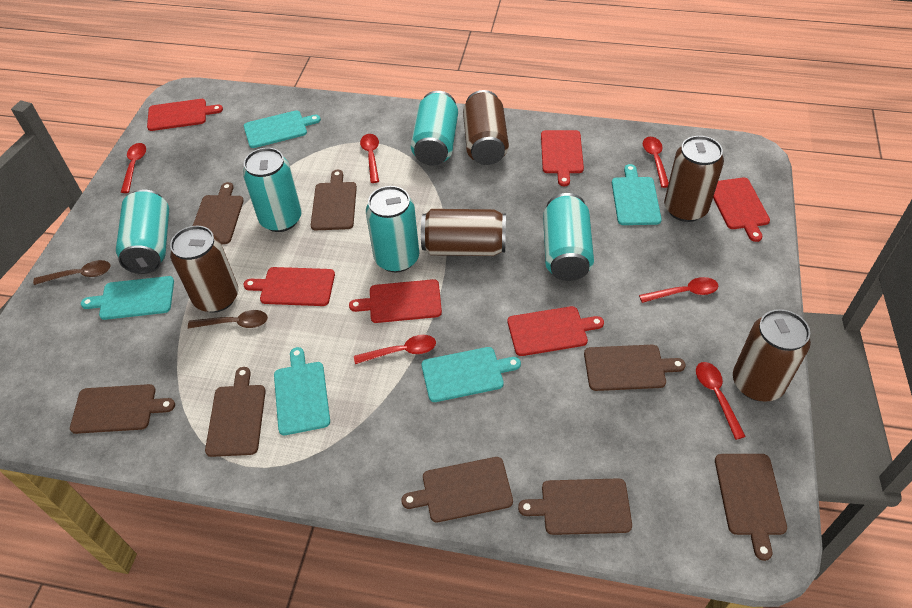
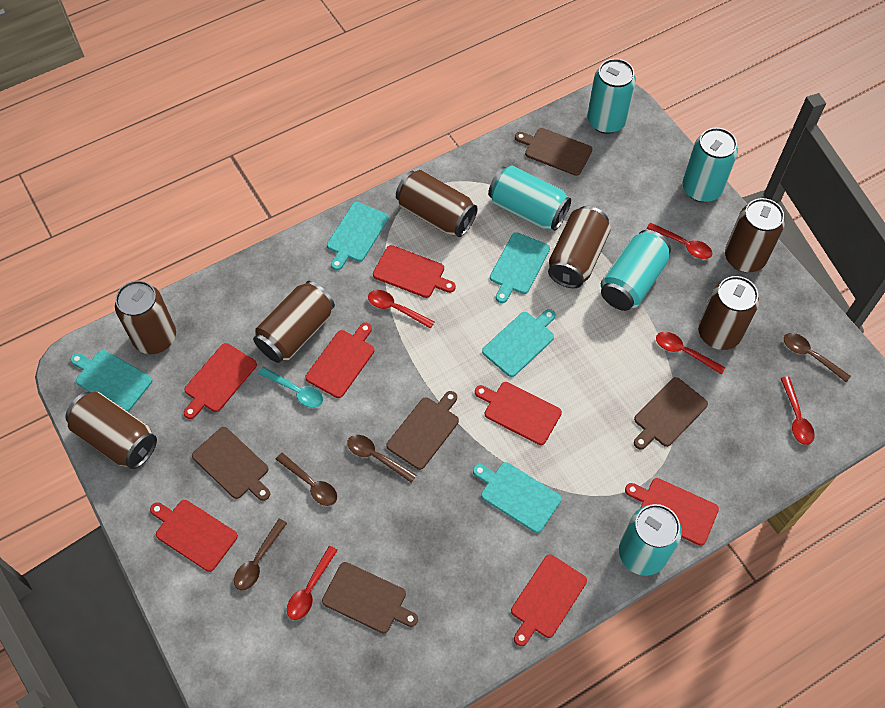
brown can: 5 -> 7
brown cutting board: 8 -> 5
brown spoon: 2 -> 4
red cutting board: 6 -> 7
red spoon: 6 -> 5
turquoise spoon: 0 -> 1

